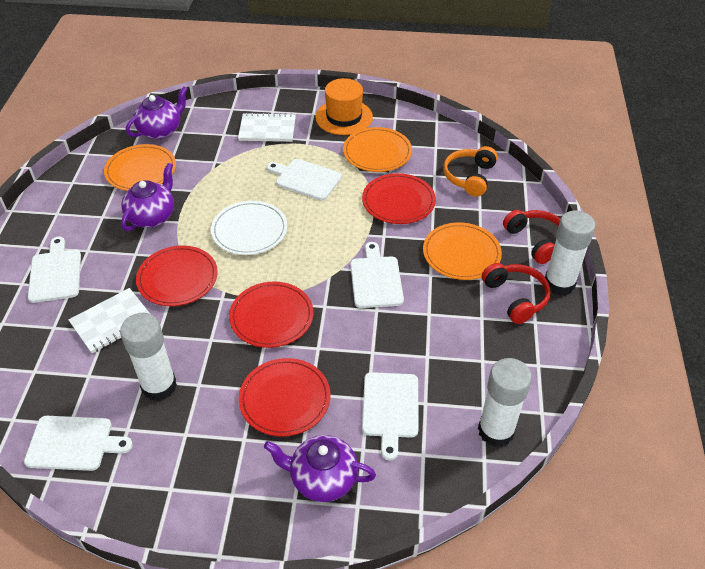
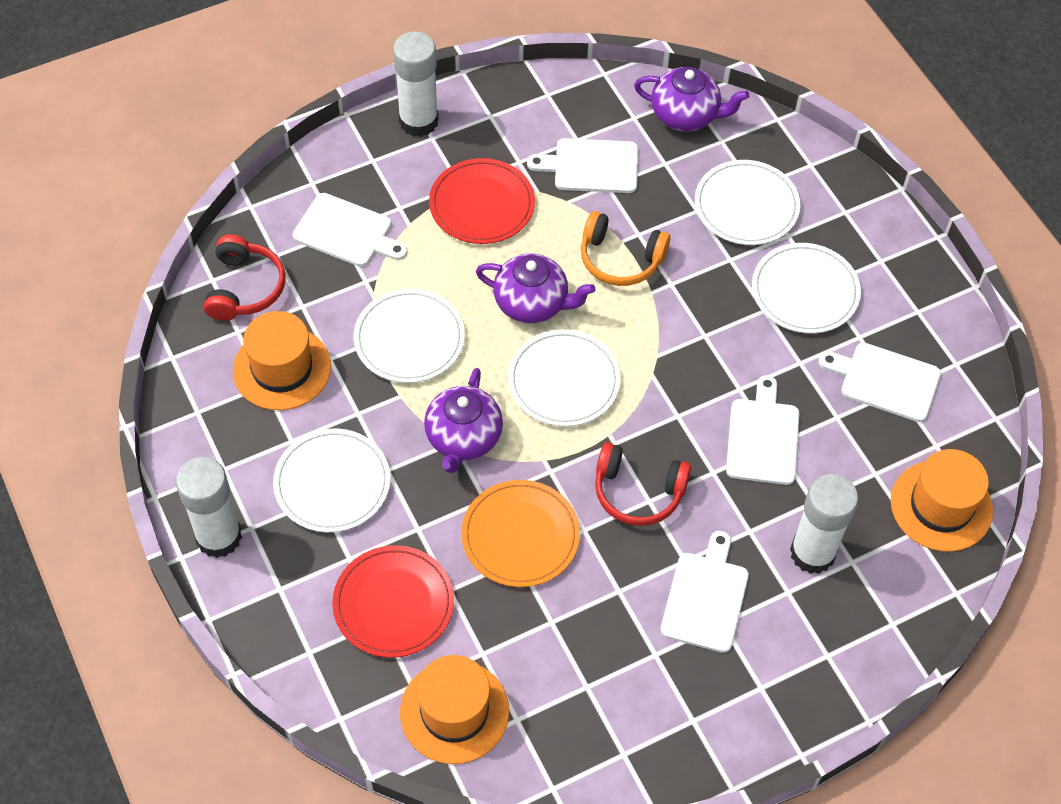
orange hat: 1 -> 3
orange plate: 3 -> 1
red plate: 4 -> 2
white notebook: 2 -> 0
white plate: 1 -> 5

